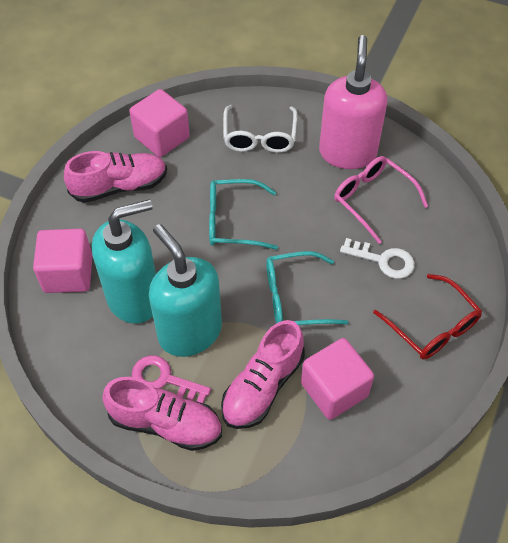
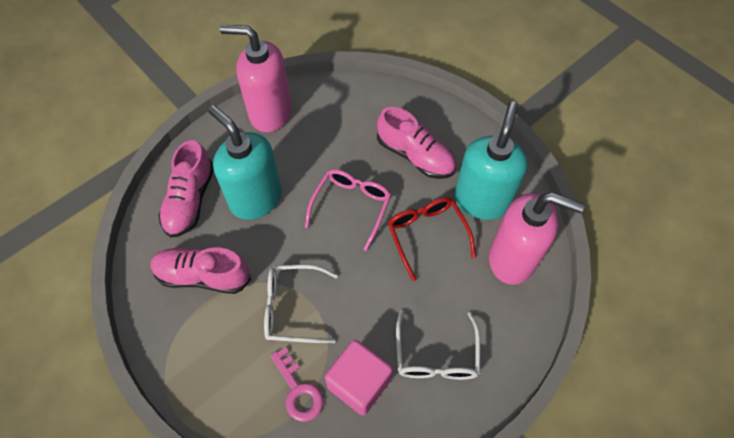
pink cube: 3 -> 1
pink soap dispenser: 1 -> 2
turquoise glasses: 2 -> 0
white glasses: 1 -> 2
white key: 1 -> 0

